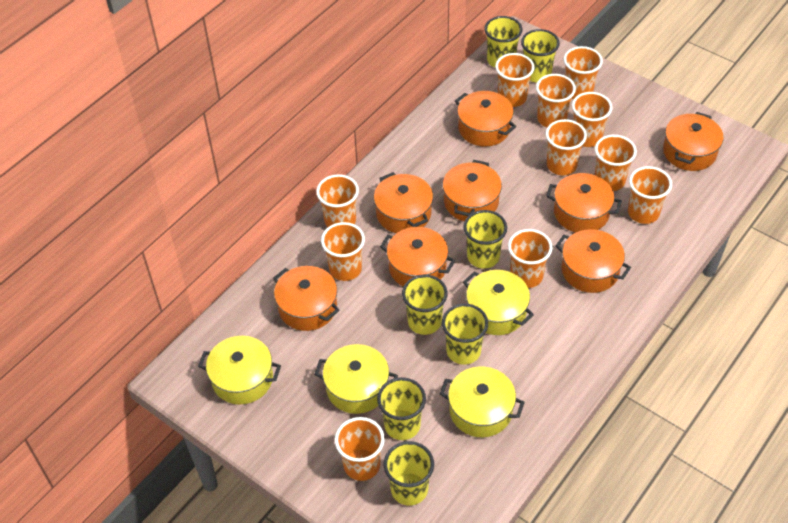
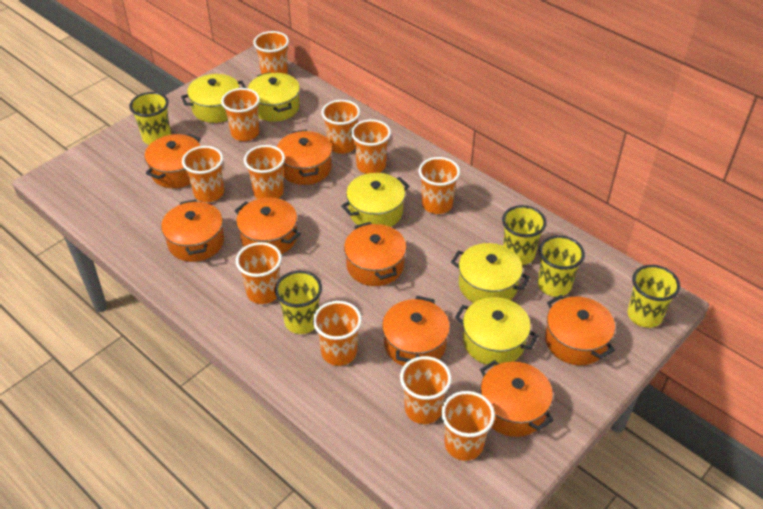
yellow cup: 7 -> 5
yellow pot: 4 -> 5

